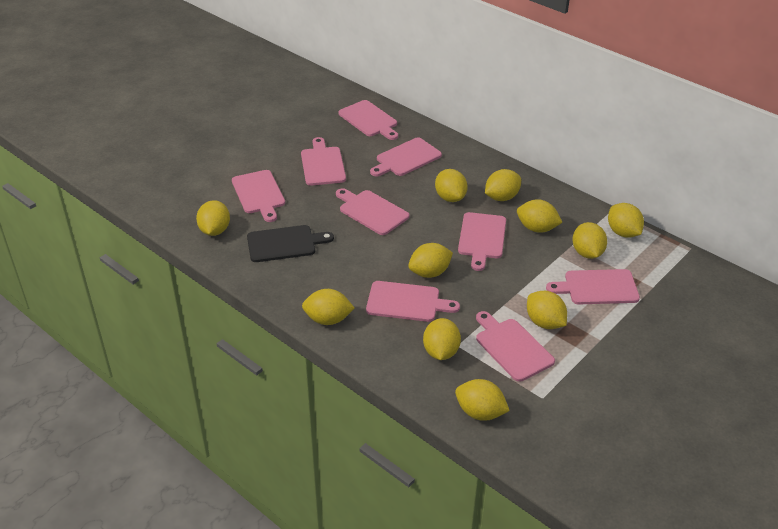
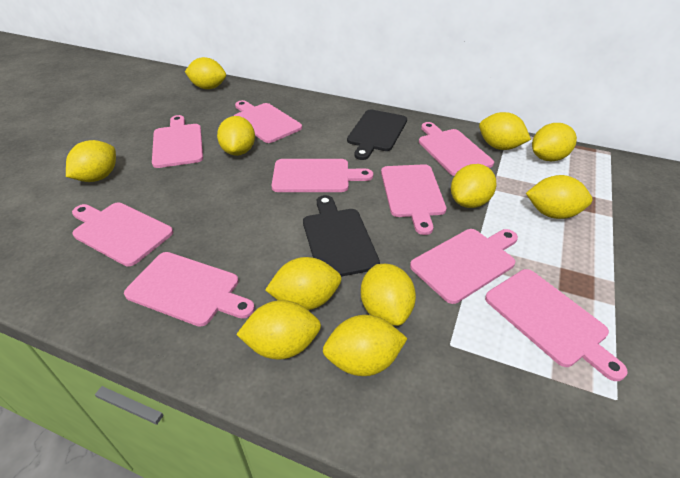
black cutting board: 1 -> 2

